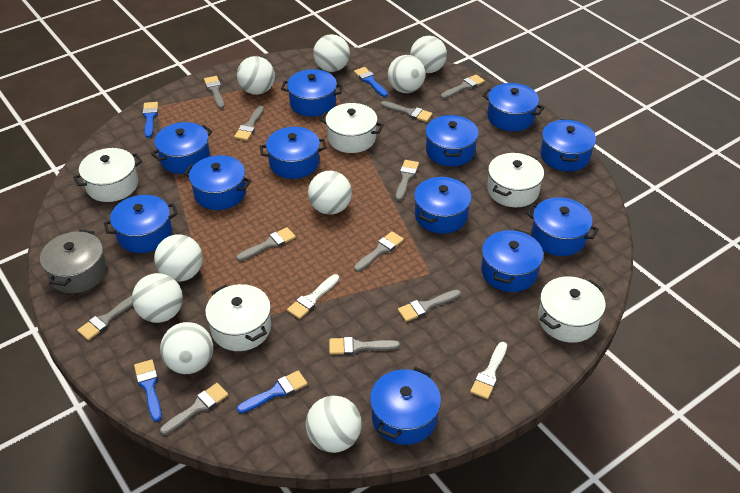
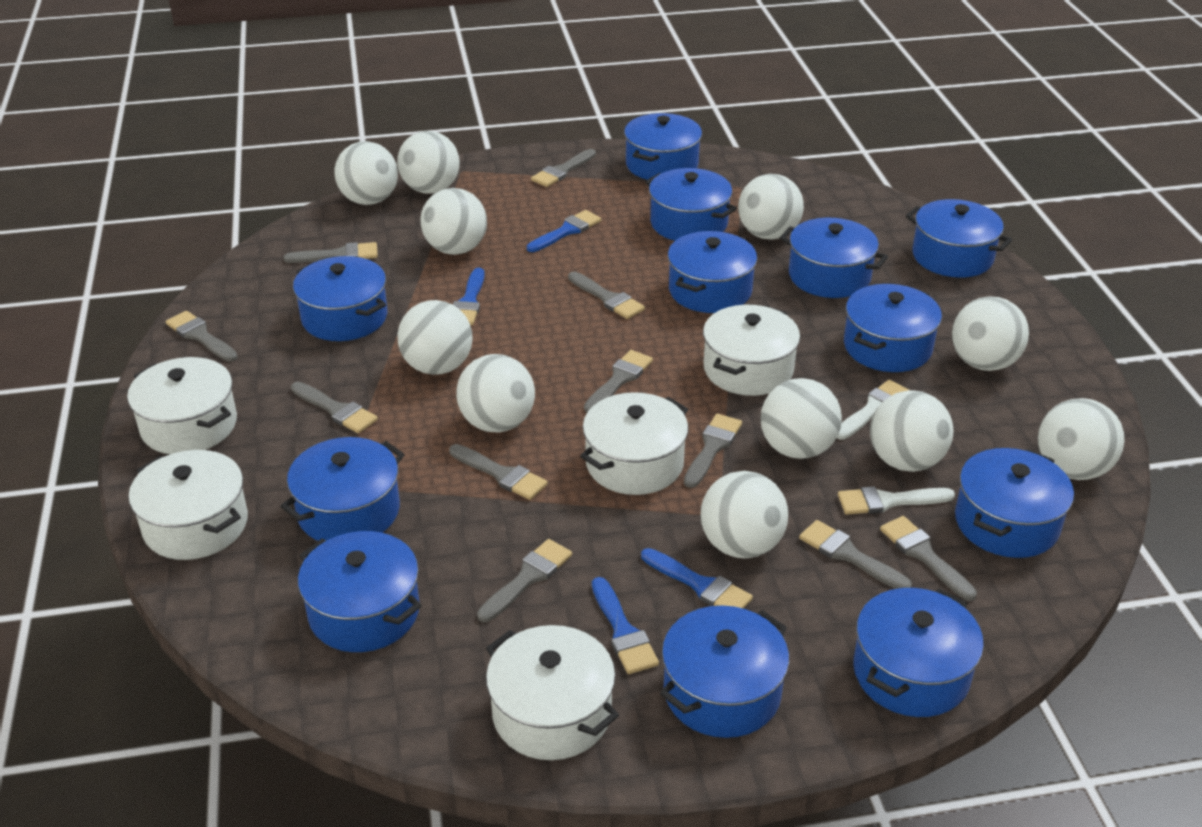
grey pot: 1 -> 0
white ball: 9 -> 11

